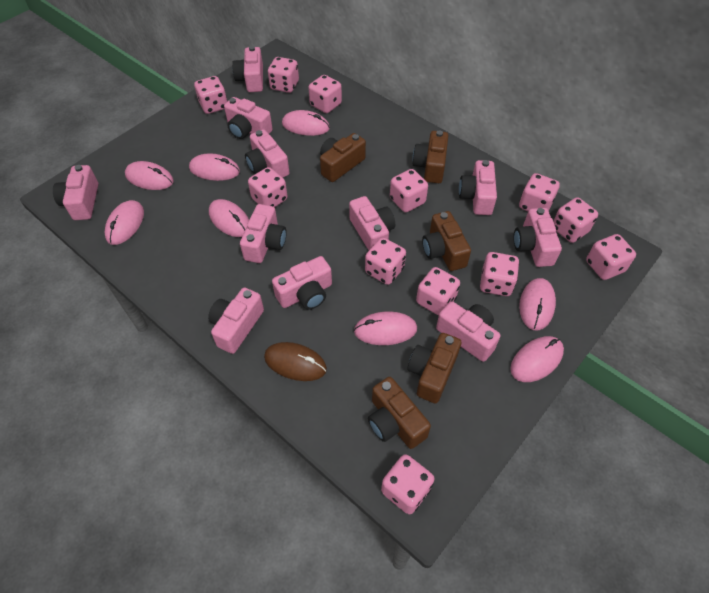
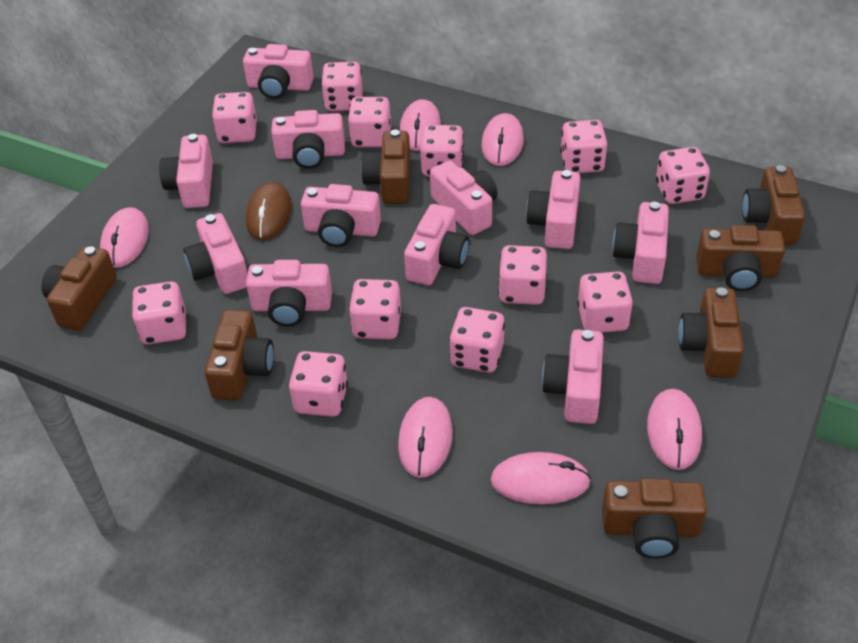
brown camera: 5 -> 7
pink mouse: 8 -> 6

